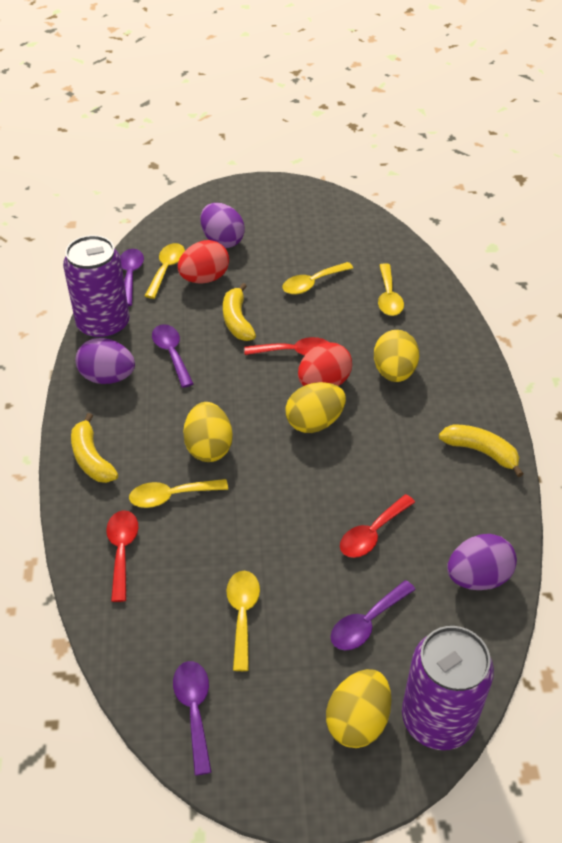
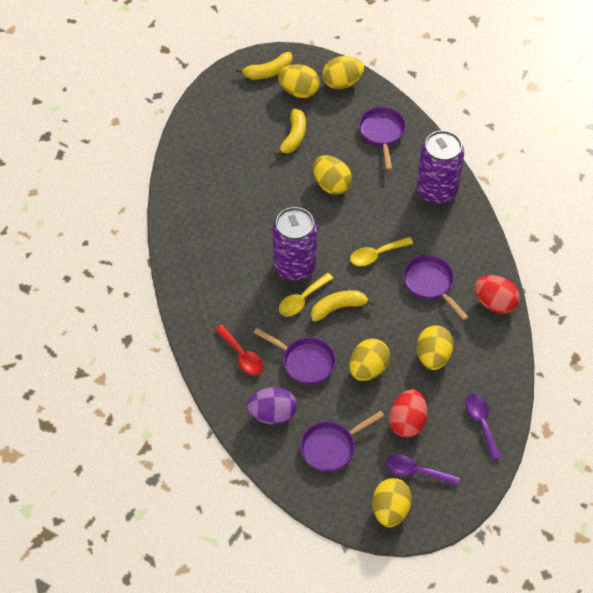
purple egg: 3 -> 1
purple pan: 0 -> 4
purple spoon: 4 -> 2
red spoon: 3 -> 1
yellow egg: 4 -> 6
yellow spoon: 5 -> 2

